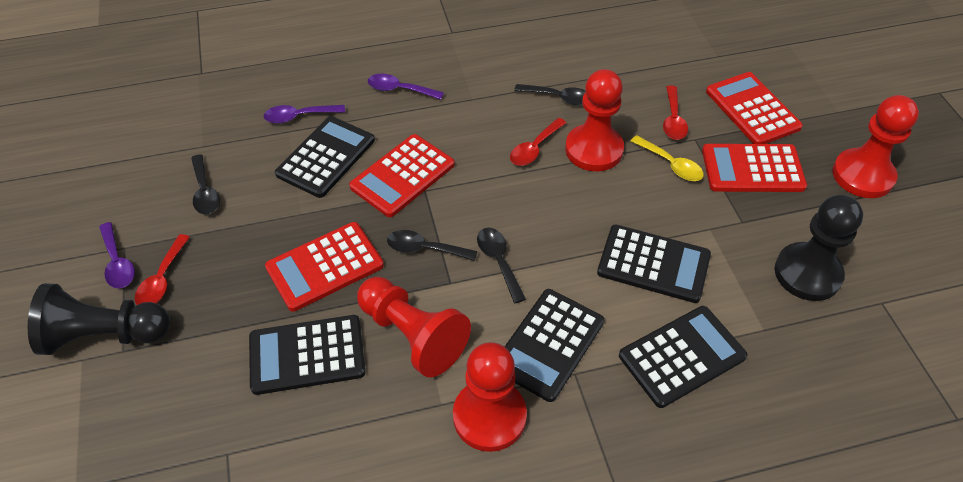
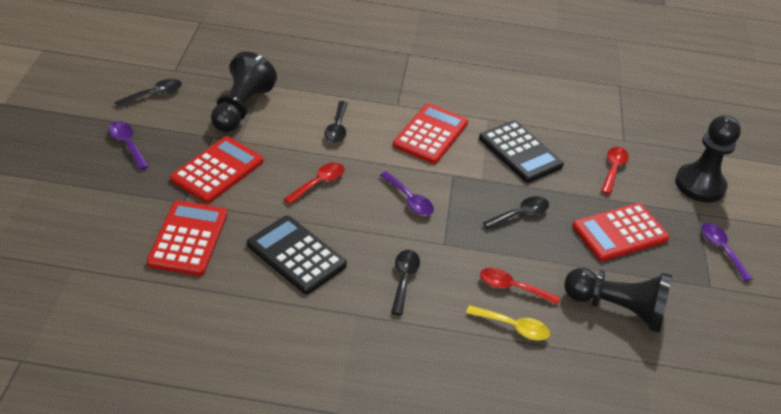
black calculator: 5 -> 2
black pawn: 2 -> 3
red pawn: 4 -> 0

